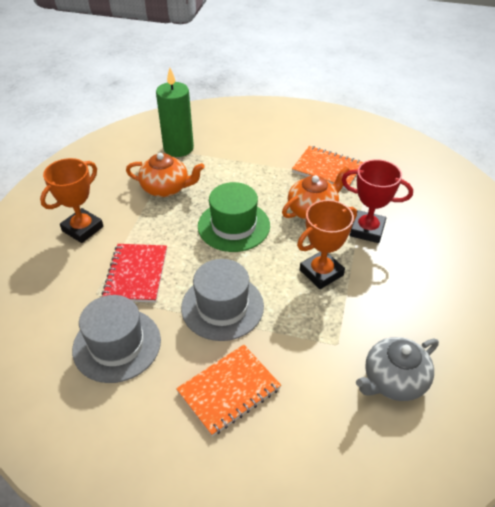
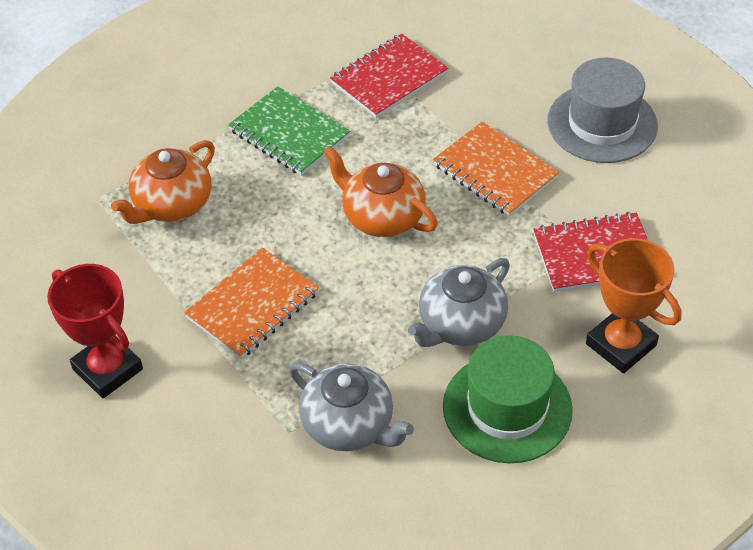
green candle: 1 -> 0
green notebook: 0 -> 1
grey hat: 2 -> 1
grey teapot: 1 -> 2
orange trophy: 2 -> 1
red notebook: 1 -> 2

